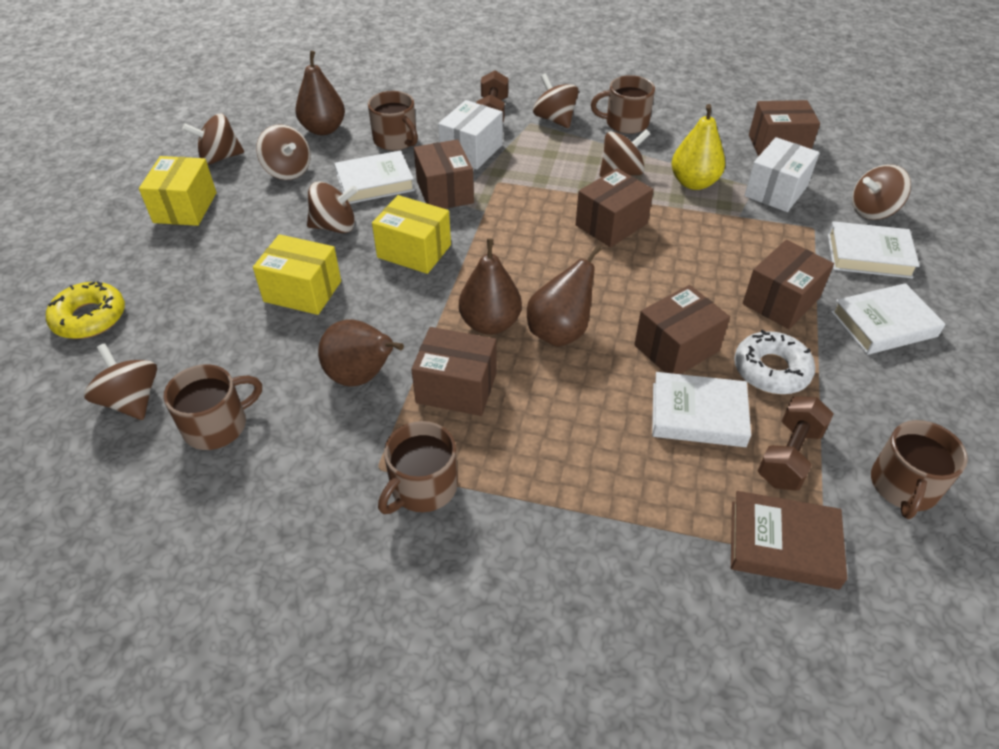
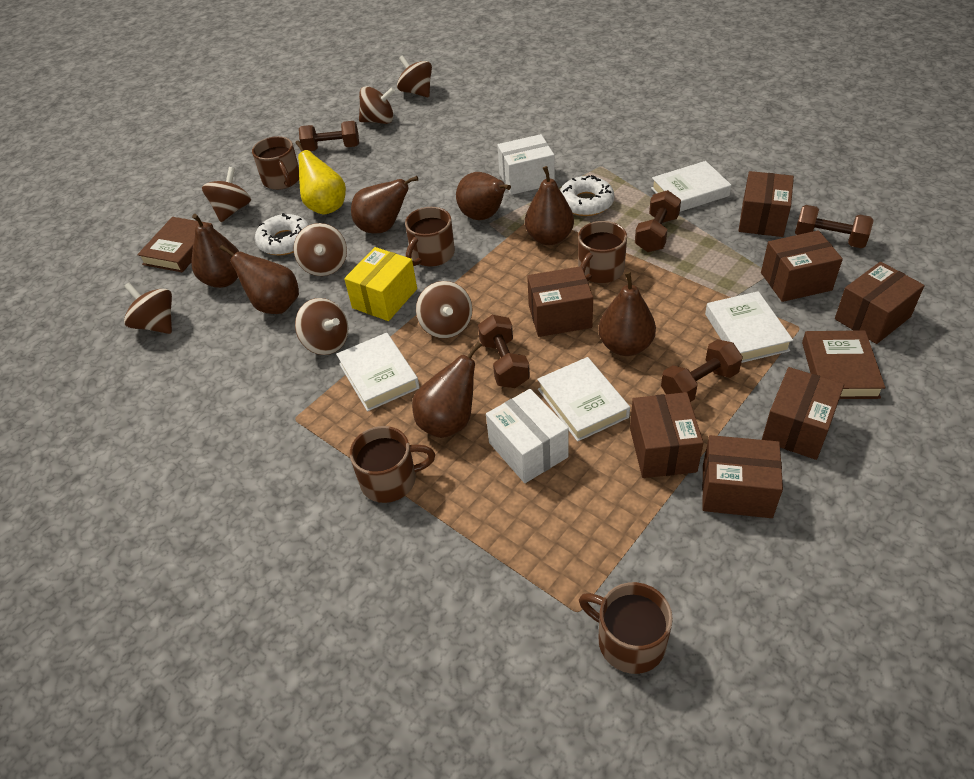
brown book: 1 -> 2
brown box: 6 -> 7
brown dumbbell: 2 -> 5
brown pear: 4 -> 7
white donut: 1 -> 2
yellow box: 3 -> 1
yellow donut: 1 -> 0

